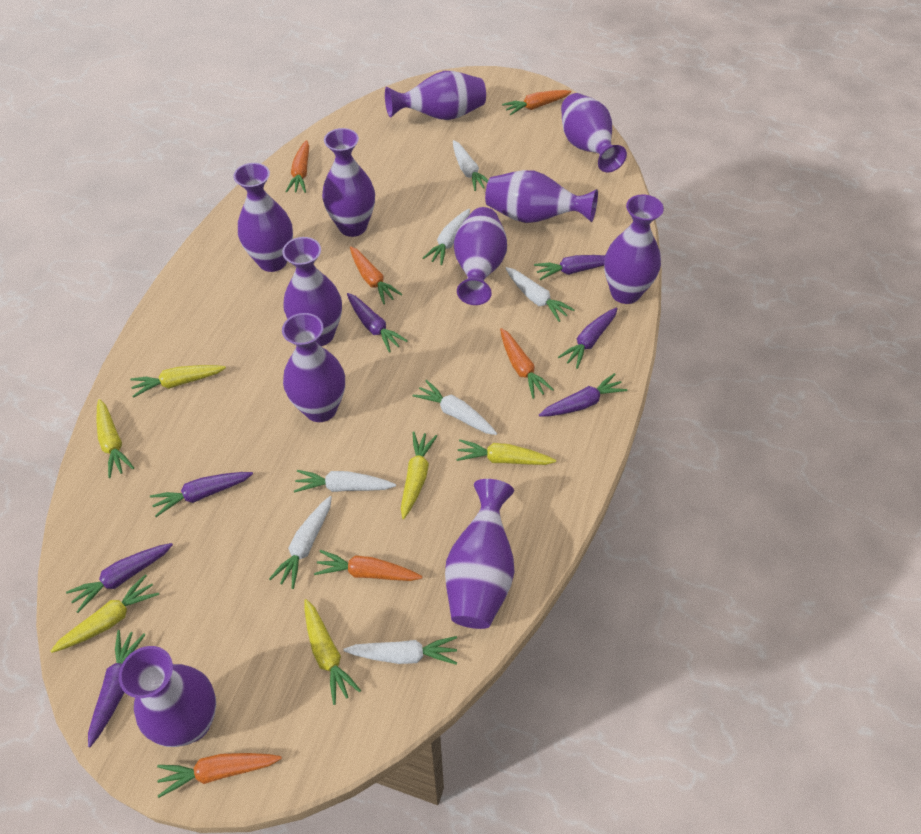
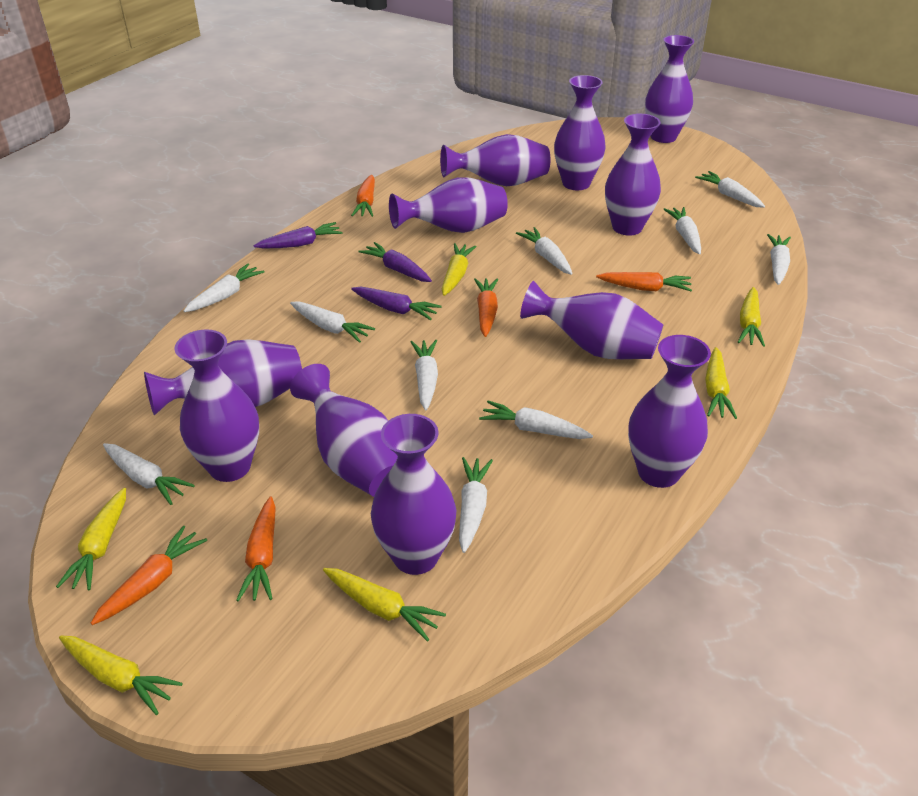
orange carrot: 6 -> 5
purple carrot: 7 -> 3
white carrot: 7 -> 10

